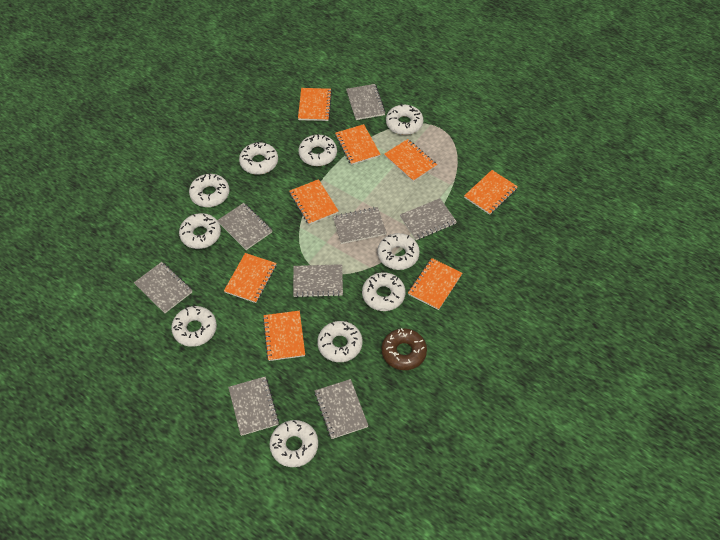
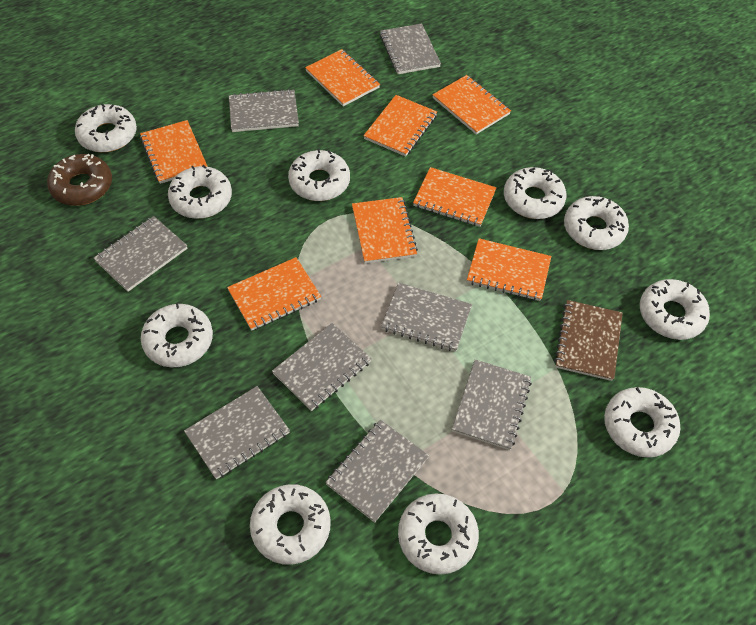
brown notebook: 0 -> 1

